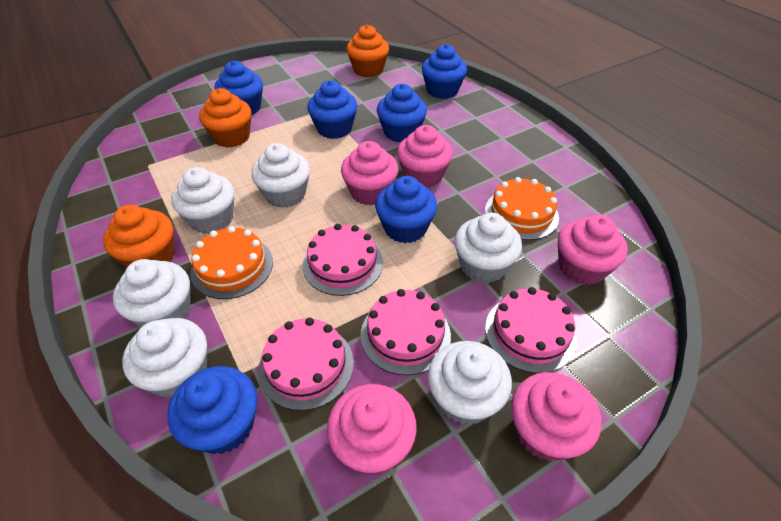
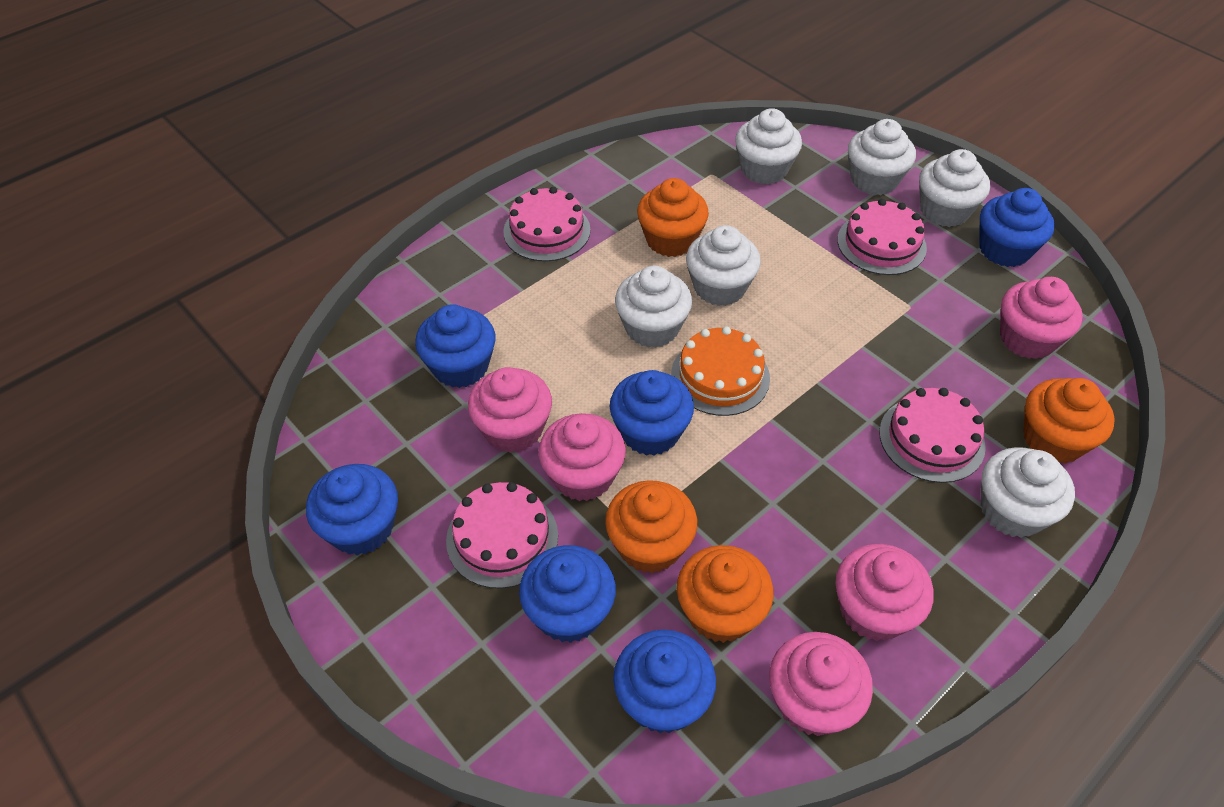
orange cake: 2 -> 1
orange cupcake: 3 -> 4

